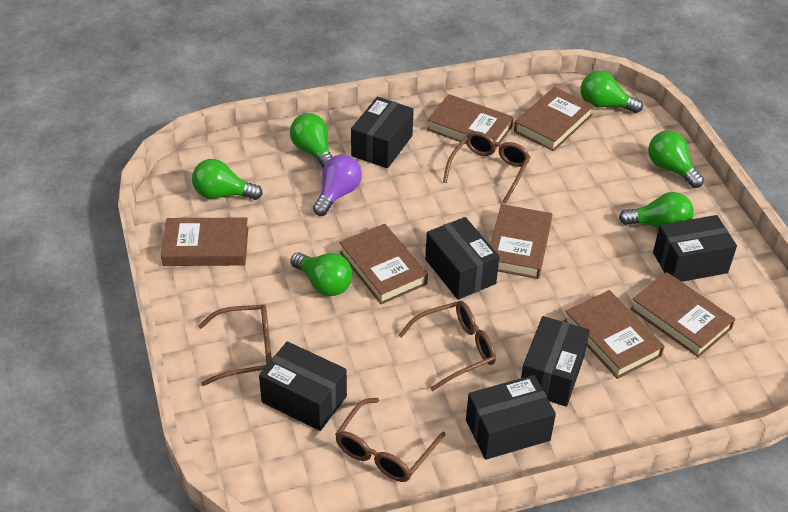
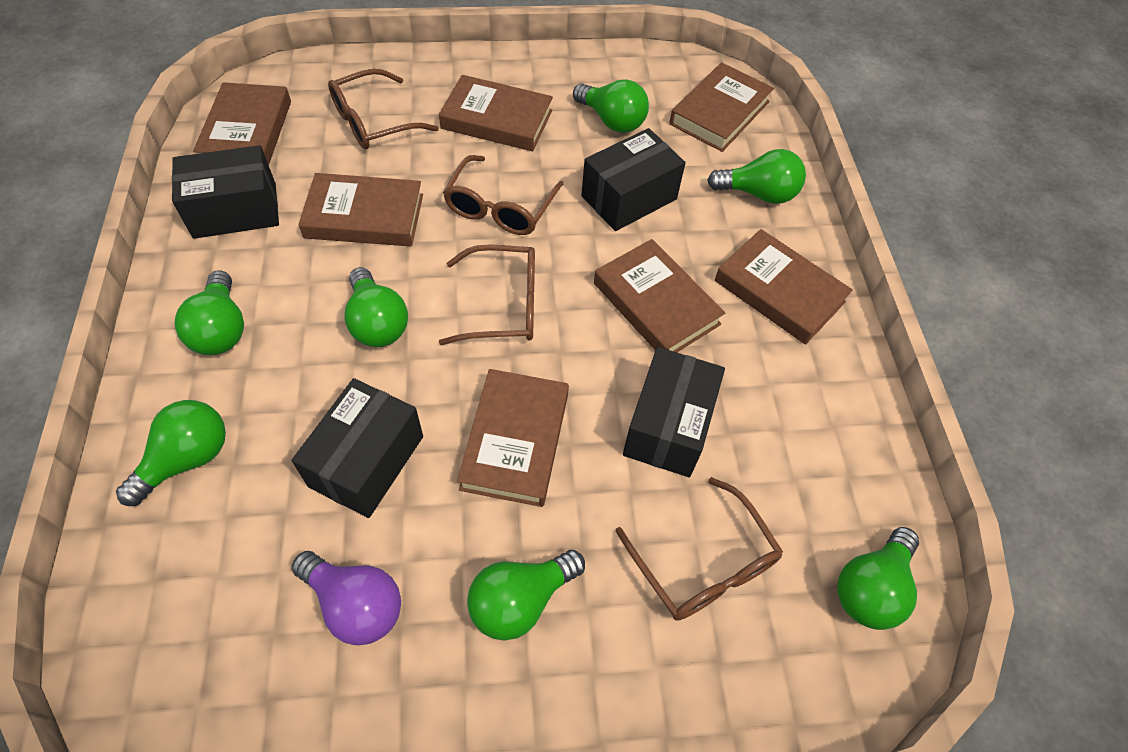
black box: 6 -> 4
green light bulb: 6 -> 7

